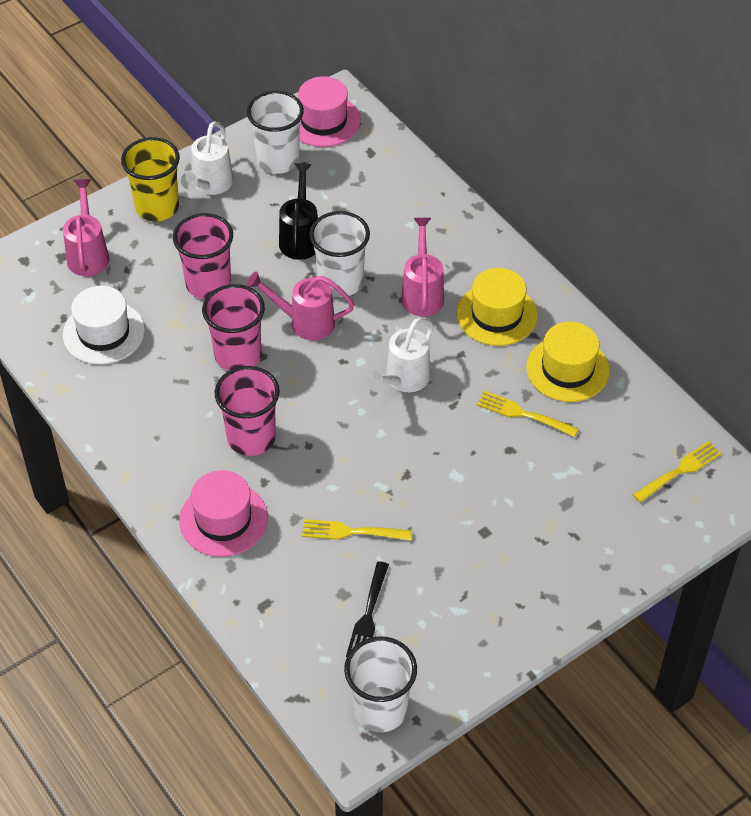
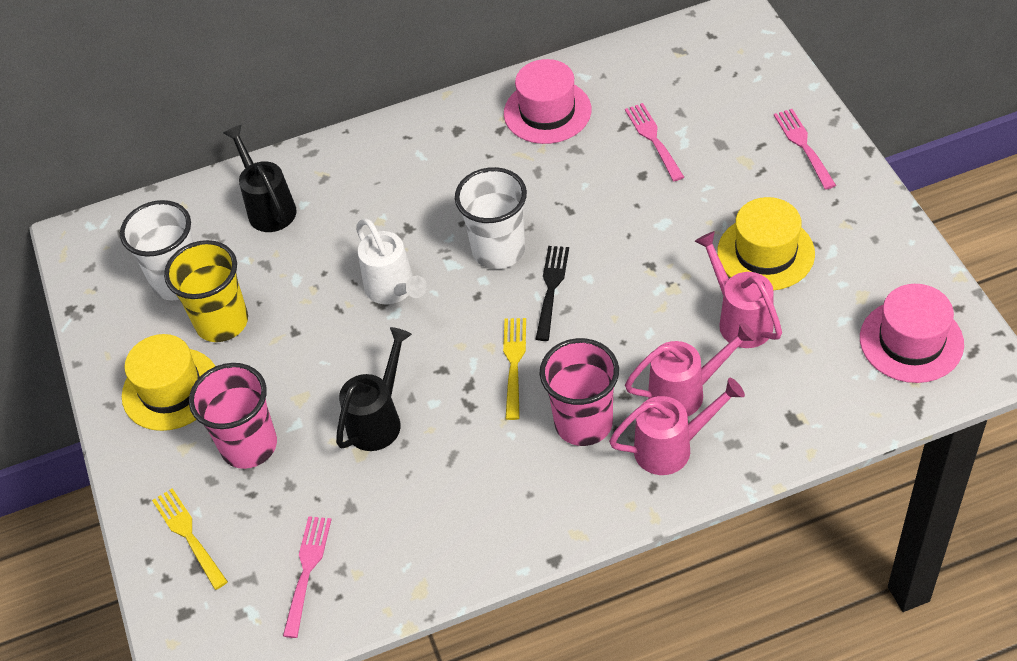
black watering can: 1 -> 2
pink cup: 3 -> 2
pink fork: 0 -> 3
white cup: 3 -> 2
white hat: 1 -> 0
white watering can: 2 -> 1
yellow fork: 3 -> 2

